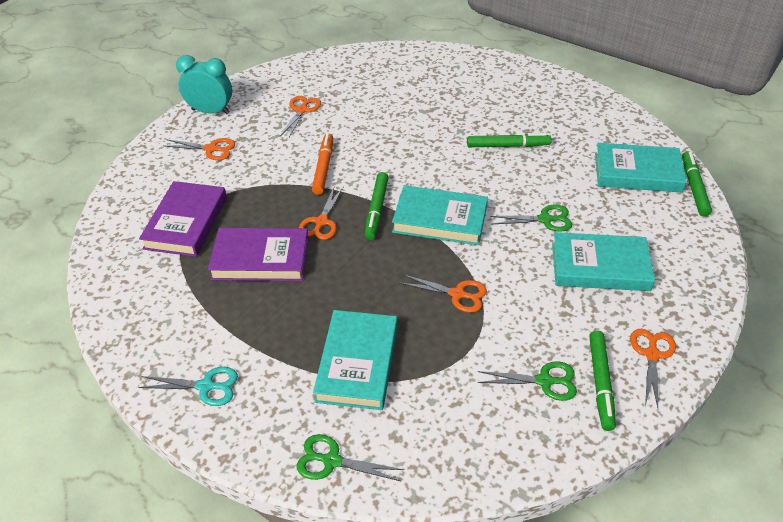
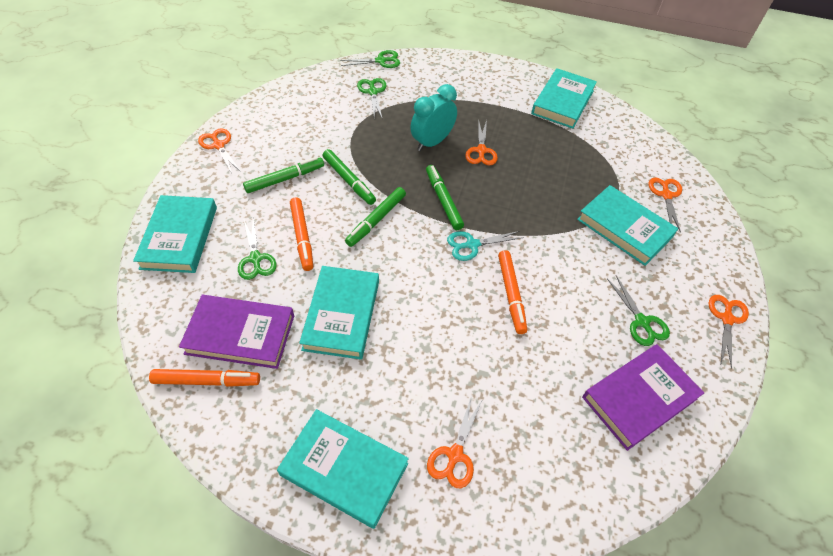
green scissors: 3 -> 4
orange marker: 1 -> 3
turquoise book: 4 -> 5

